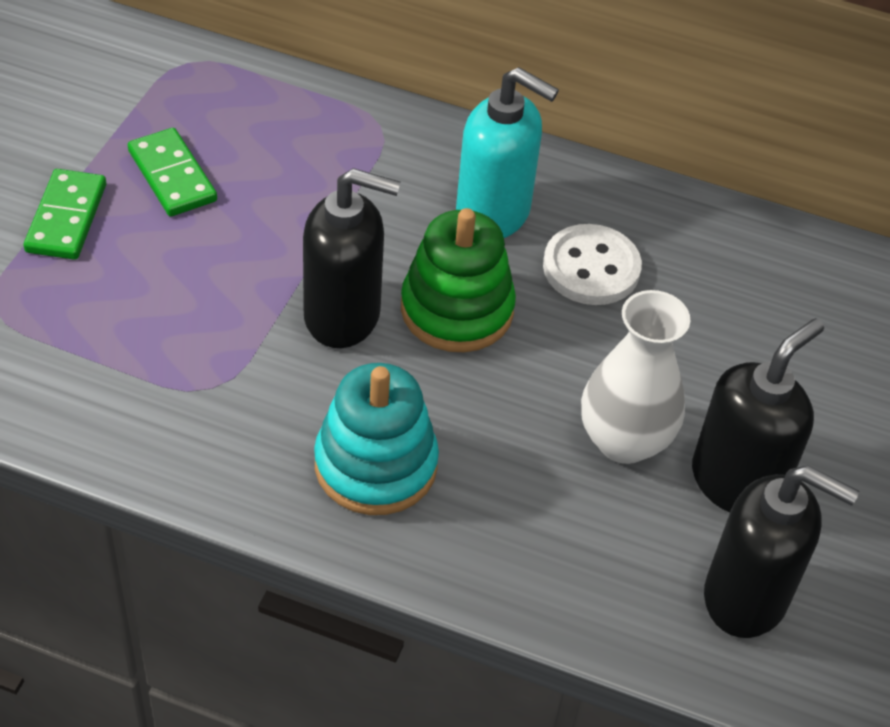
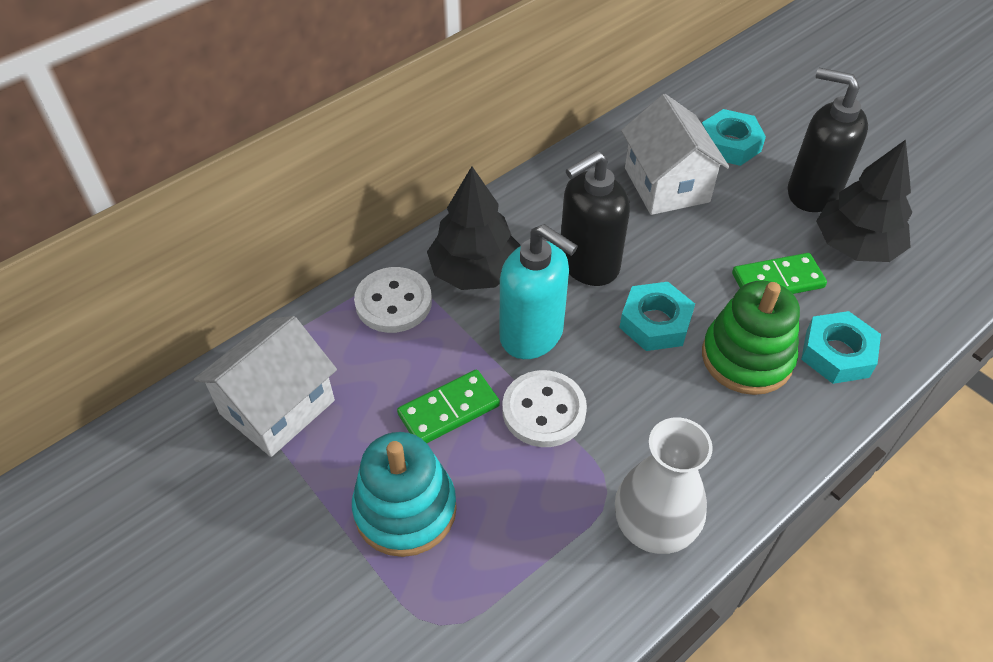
black soap dispenser: 3 -> 2
black tree: 0 -> 2
turquoise nut: 0 -> 3
white button: 1 -> 2
white house: 0 -> 2

